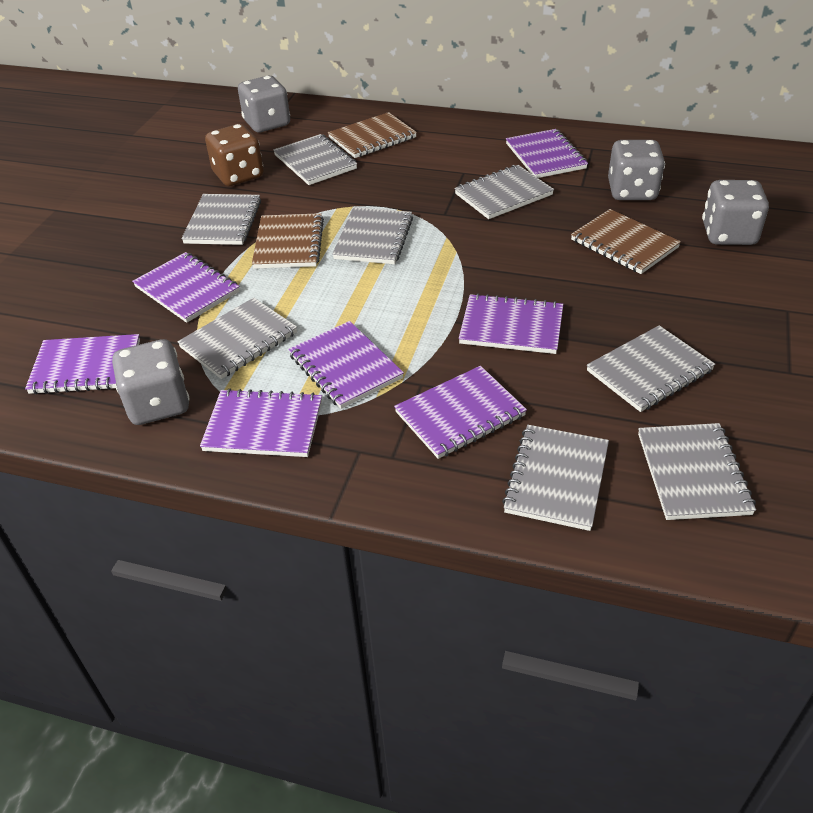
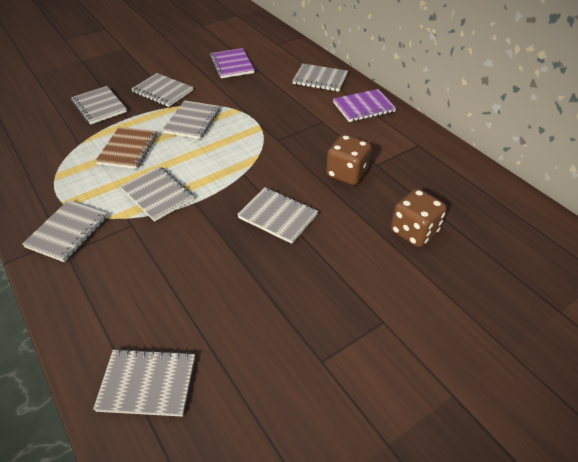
brown dice: 1 -> 2
brown notebook: 3 -> 1
grey dice: 4 -> 0
purple notebook: 7 -> 2

